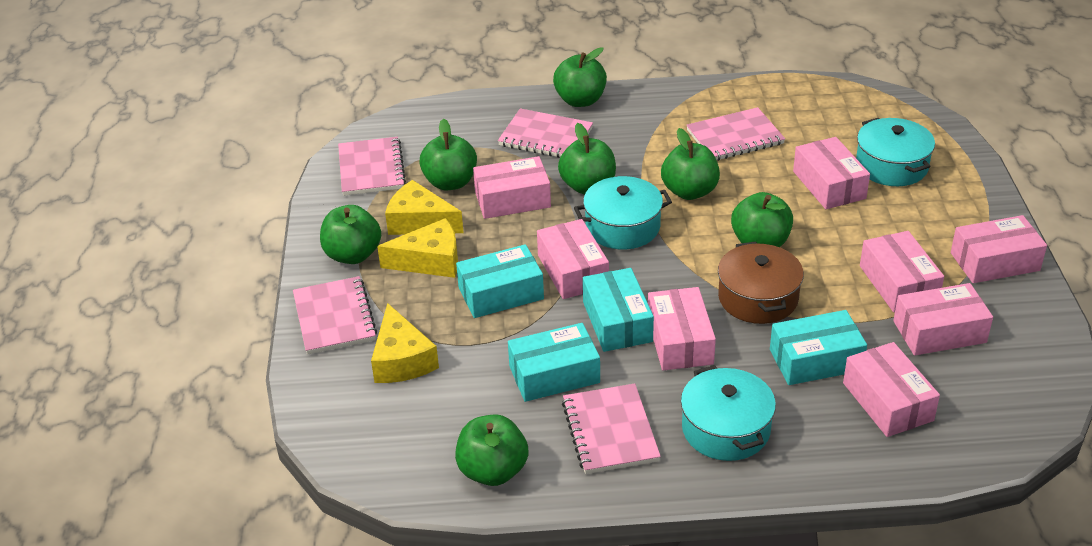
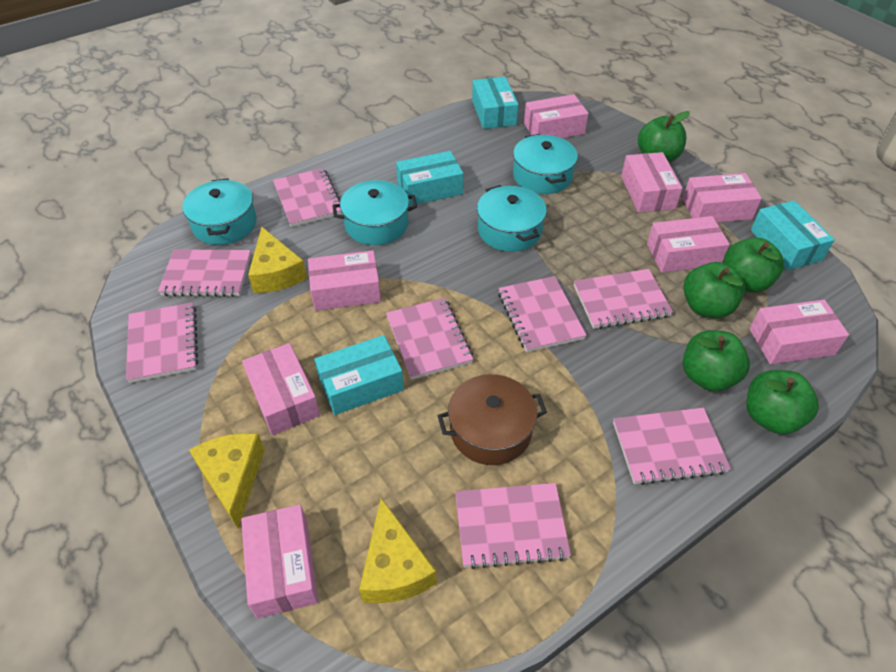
green apple: 7 -> 5
pink notebook: 5 -> 8
turquoise pot: 3 -> 4

